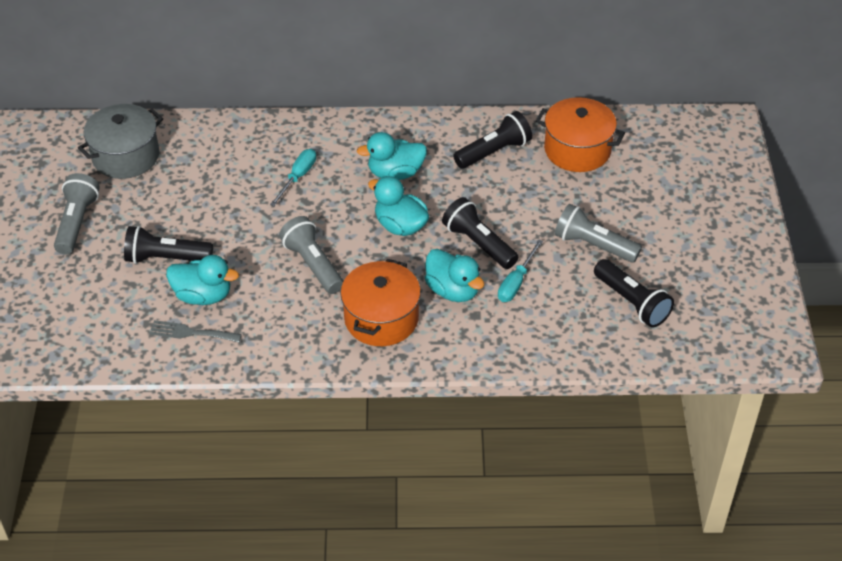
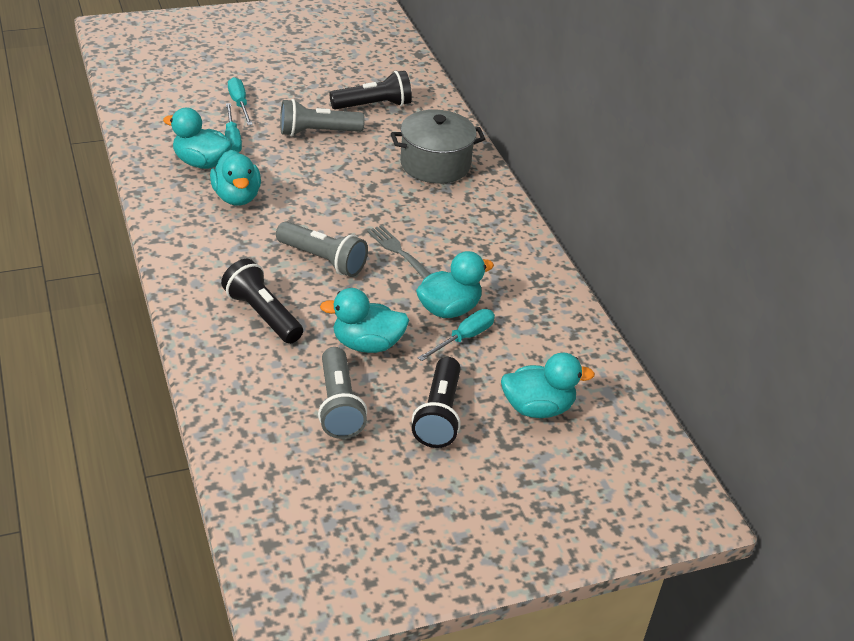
black flashlight: 4 -> 3
orange pot: 2 -> 0
turquoise duck: 4 -> 5
turquoise screwdriver: 2 -> 3

